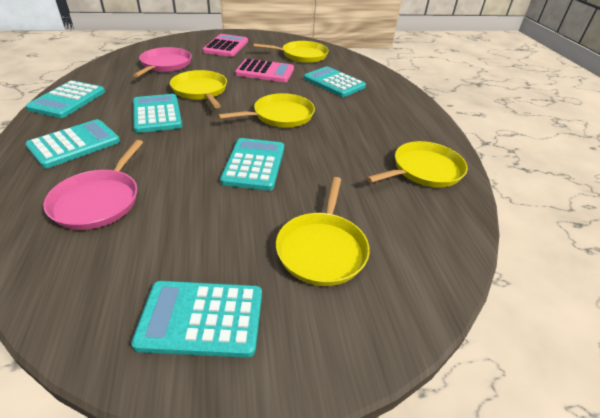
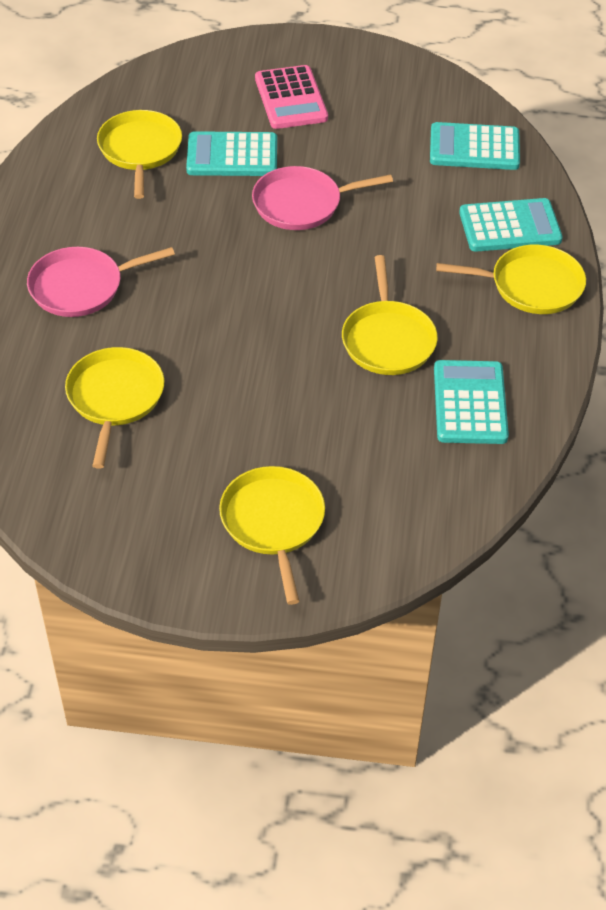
pink calculator: 2 -> 1
turquoise calculator: 6 -> 4

